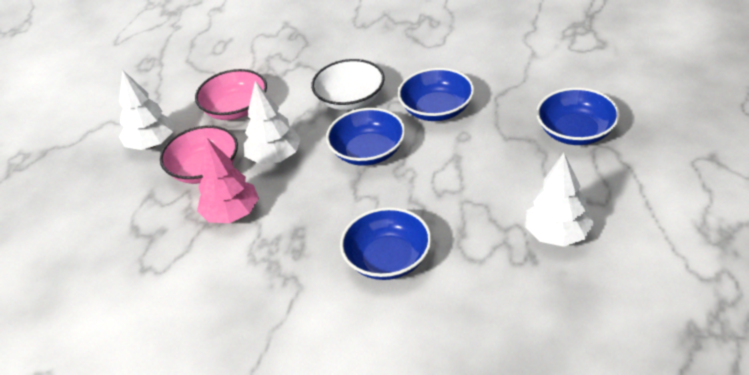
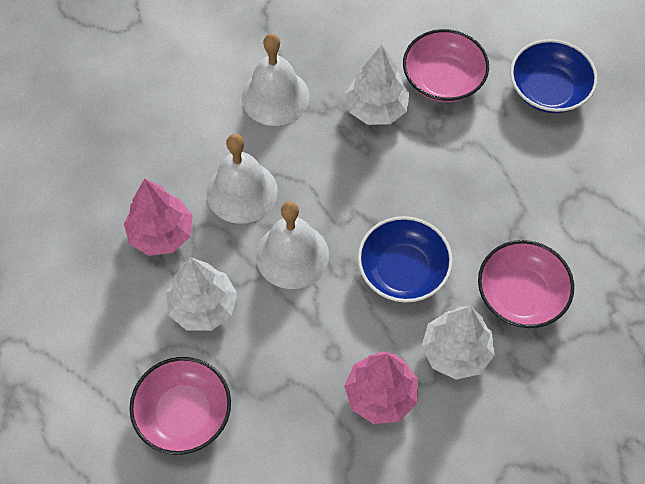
blue bowl: 4 -> 2
pink bowl: 2 -> 3
pink tree: 1 -> 2
white bell: 0 -> 3
white bowl: 1 -> 0

